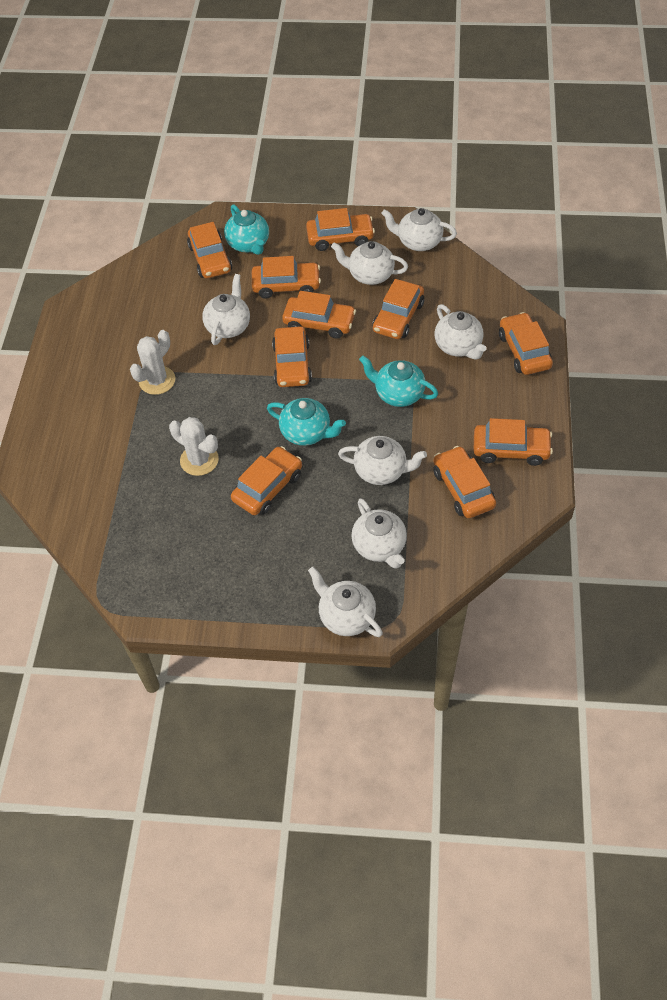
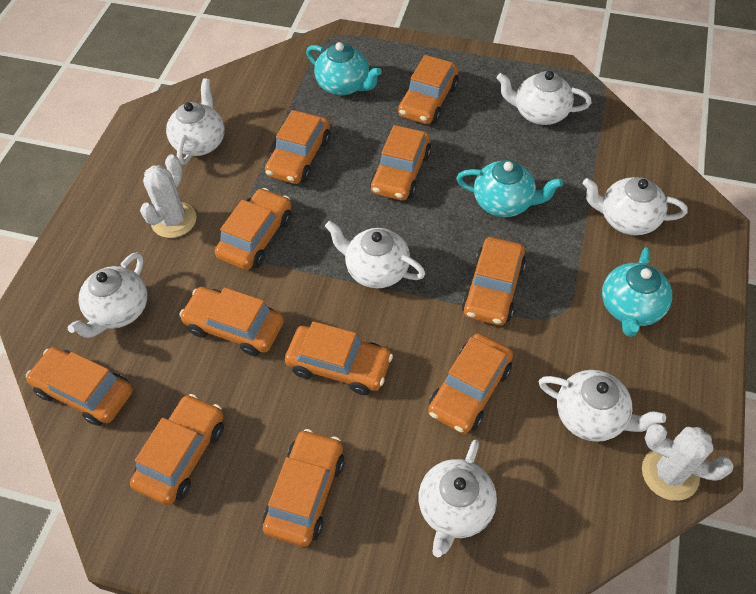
orange car: 10 -> 11

